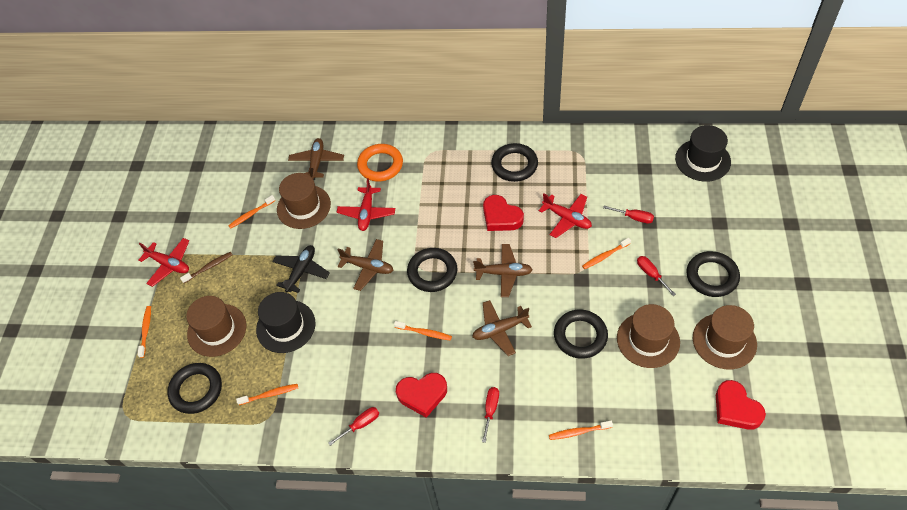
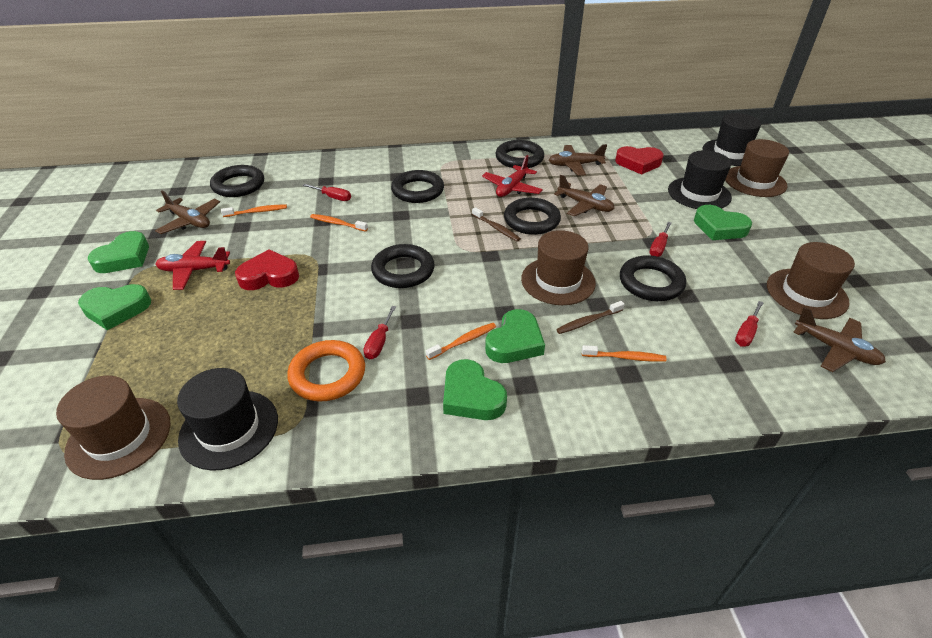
black hat: 2 -> 3
black plane: 1 -> 0
black ring: 5 -> 6
brown toothbrush: 1 -> 2
green heart: 0 -> 5
orange toothbrush: 6 -> 4
red heart: 3 -> 2
red plane: 3 -> 2

